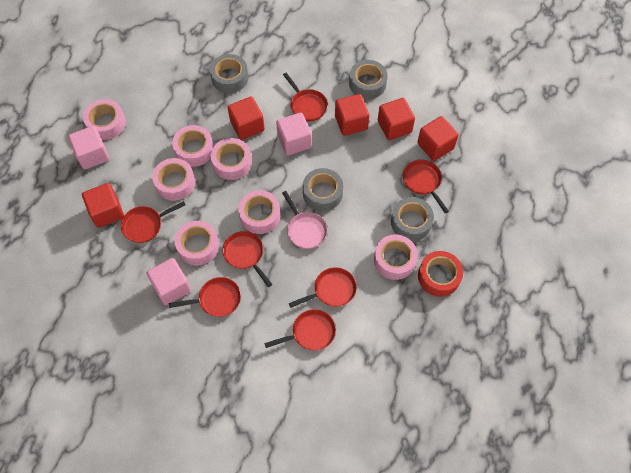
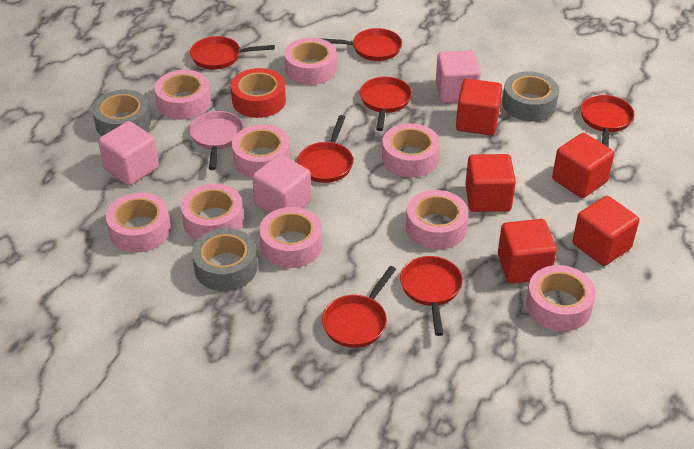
grey tape: 4 -> 3
pink tape: 7 -> 9

